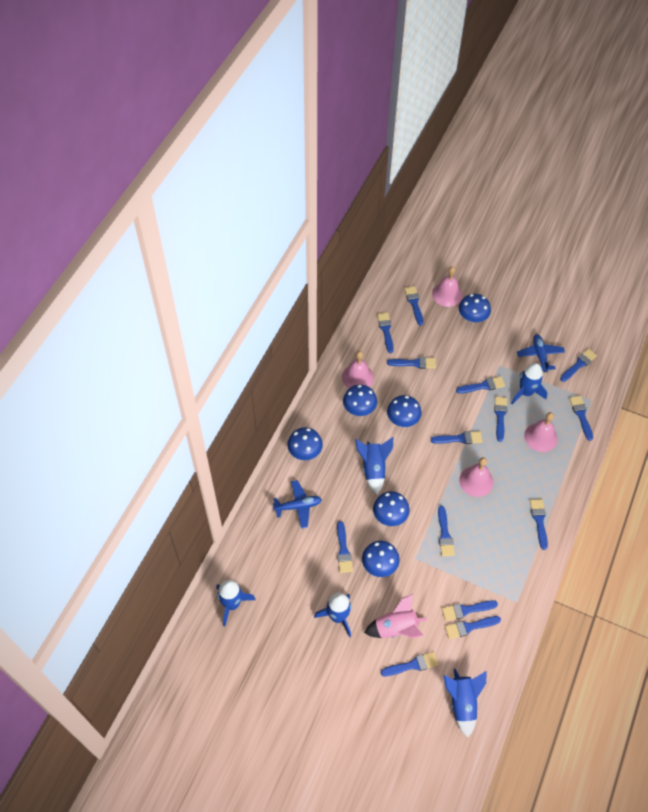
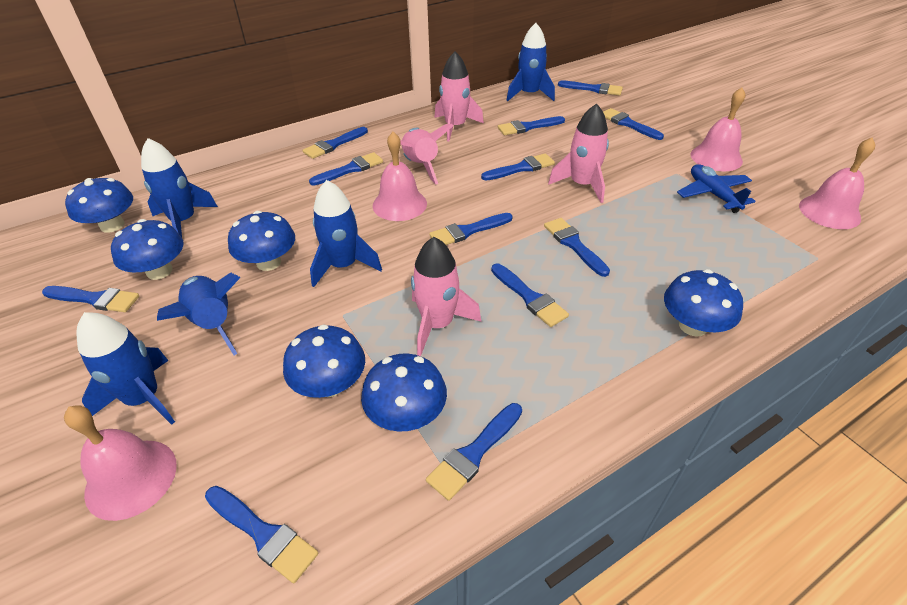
blue brush: 14 -> 12
blue plane: 2 -> 1
pink rocket: 1 -> 4

